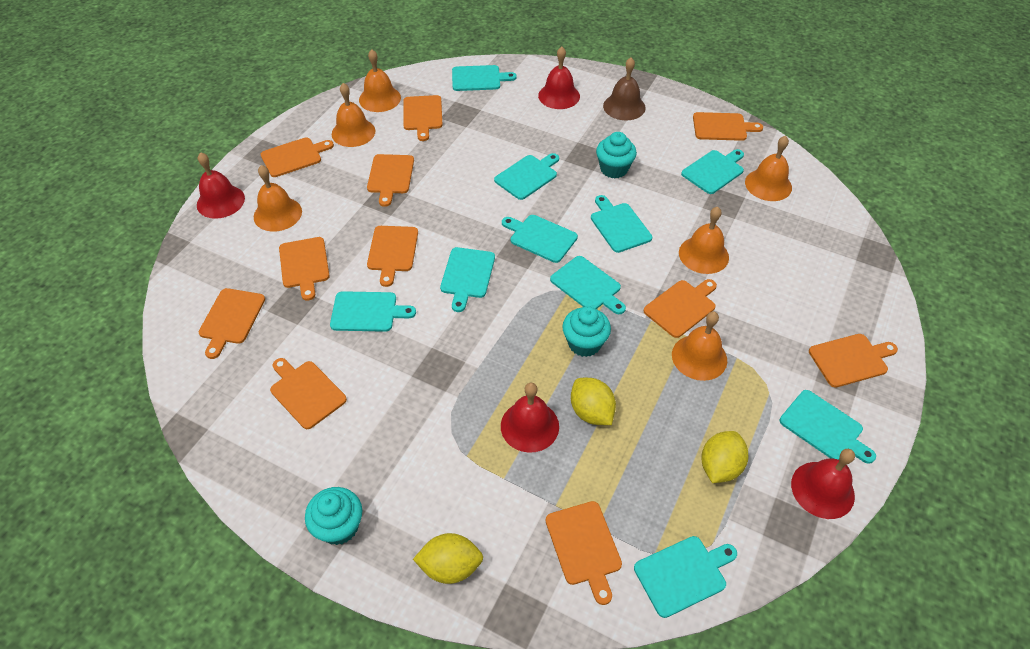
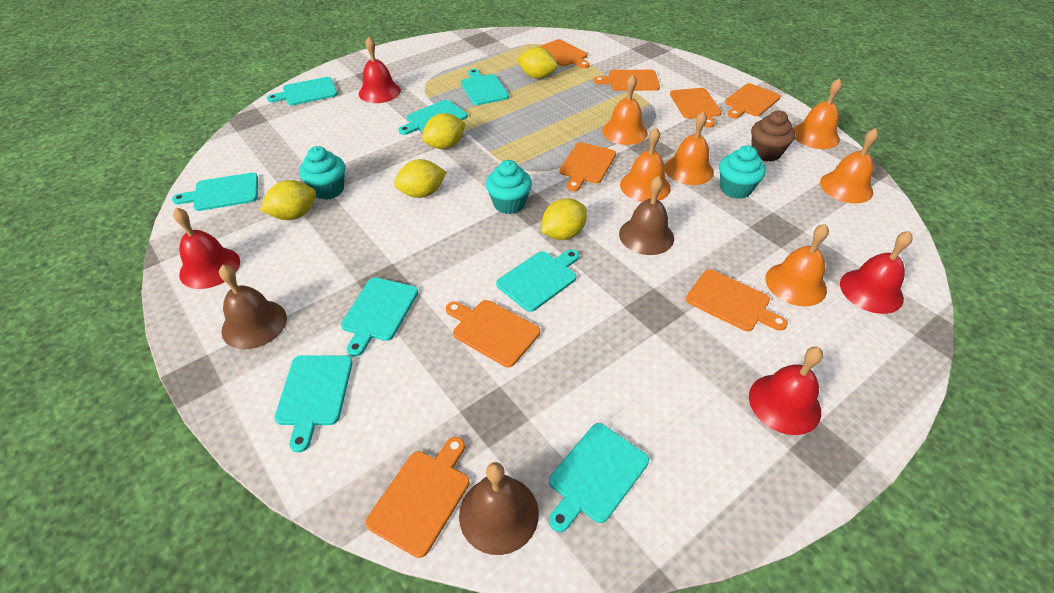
brown bell: 1 -> 3
brown cupcake: 0 -> 1
orange cutting board: 11 -> 8
turquoise cutting board: 10 -> 8
yellow lemon: 3 -> 5

